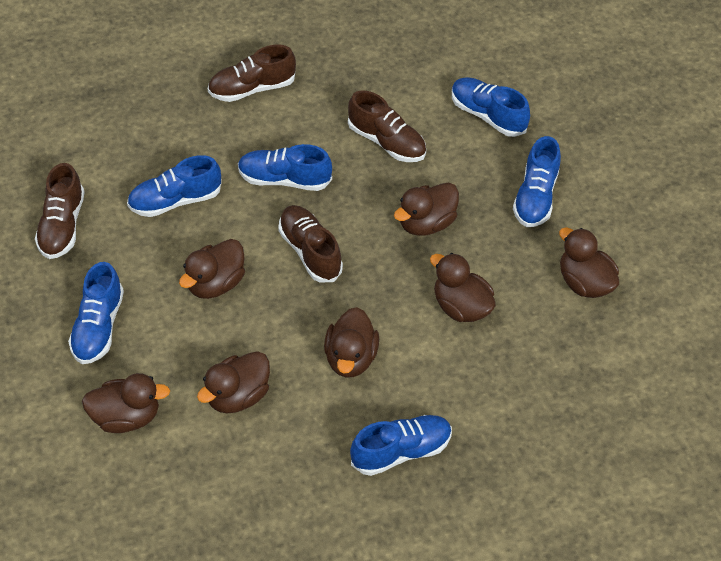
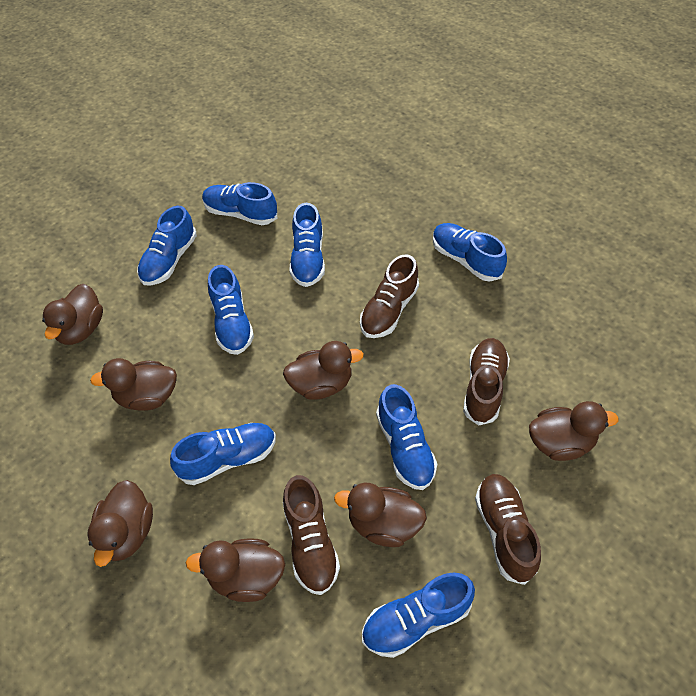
blue shoe: 6 -> 8

